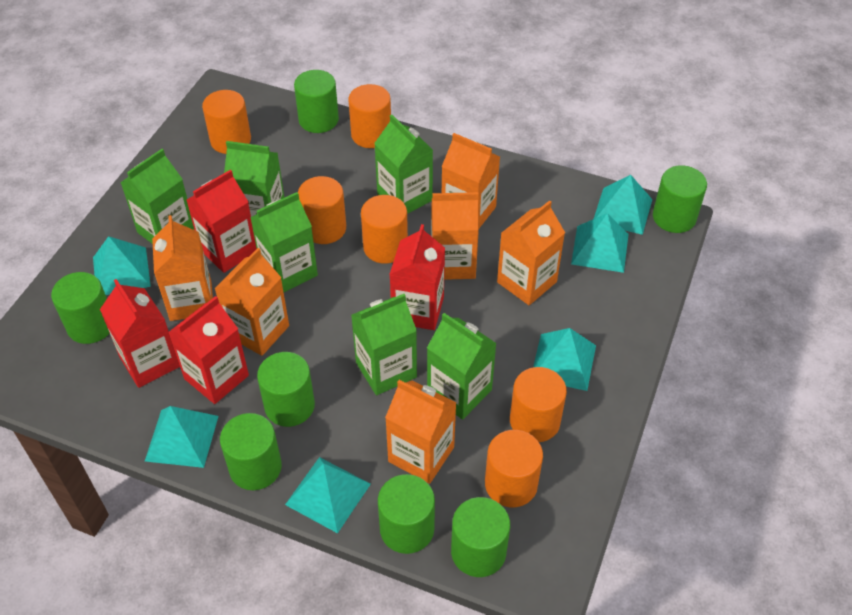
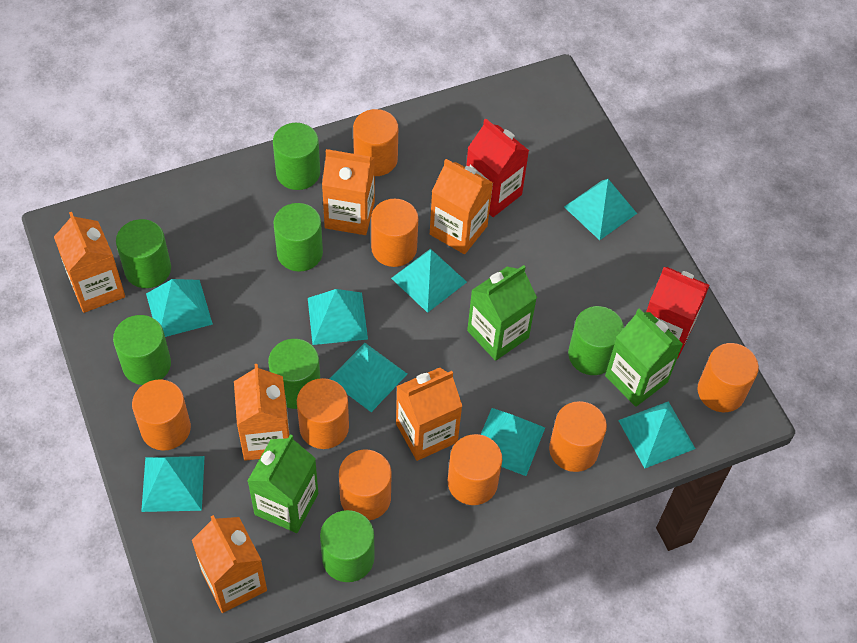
green carton: 6 -> 3
orange cylinder: 6 -> 8
red carton: 4 -> 2
turquoise pyramid: 6 -> 8

